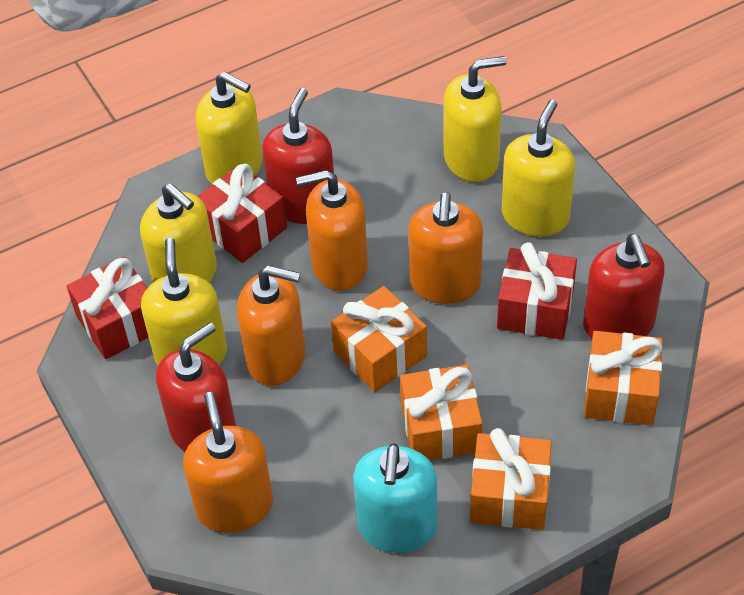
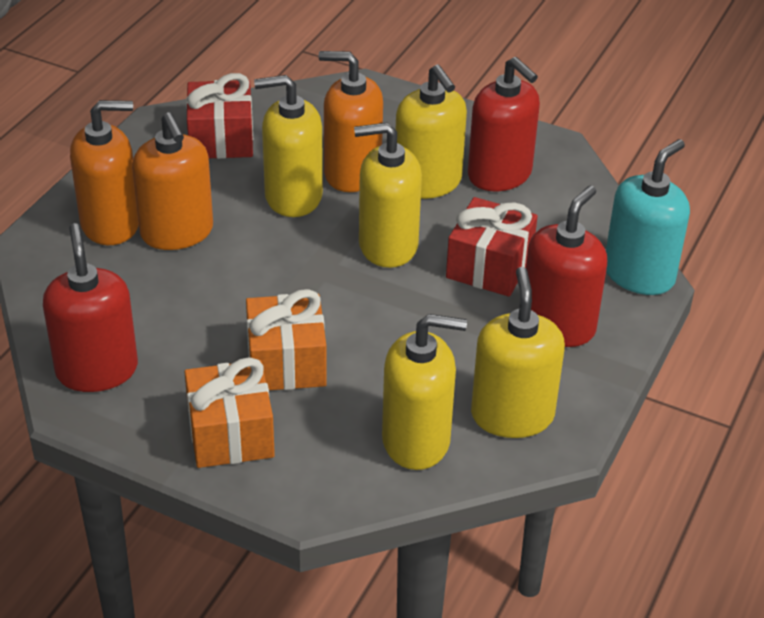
orange gift: 4 -> 2
orange soap dispenser: 4 -> 3
red gift: 3 -> 2

